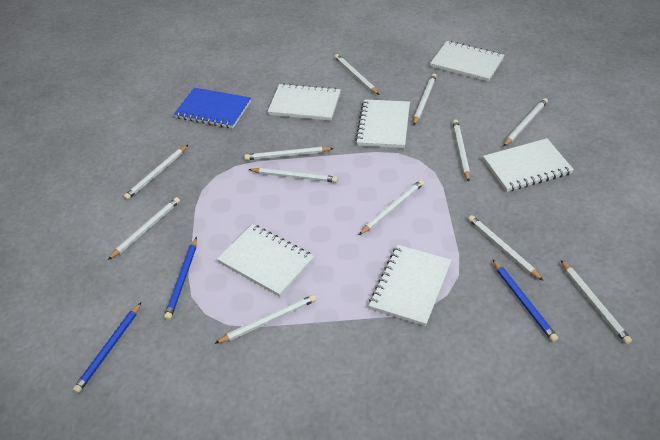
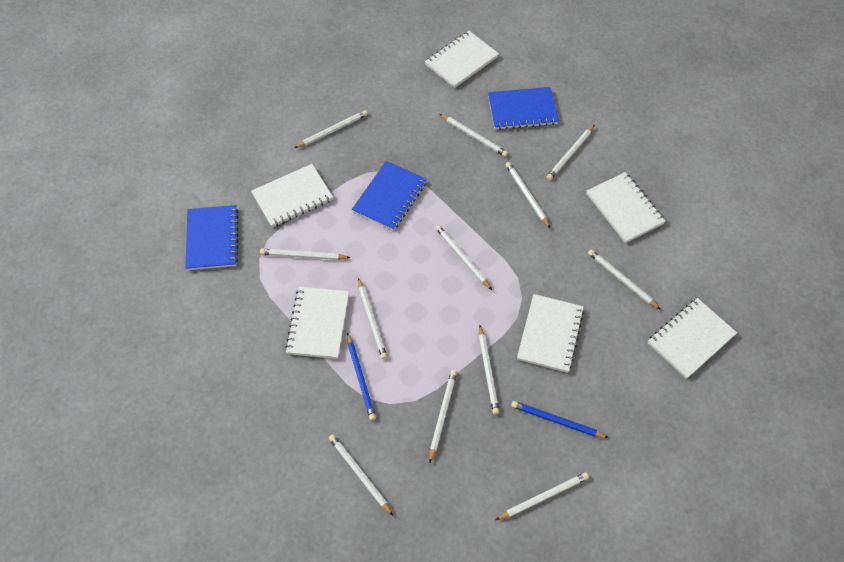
blue notebook: 1 -> 3
blue pencil: 3 -> 2

